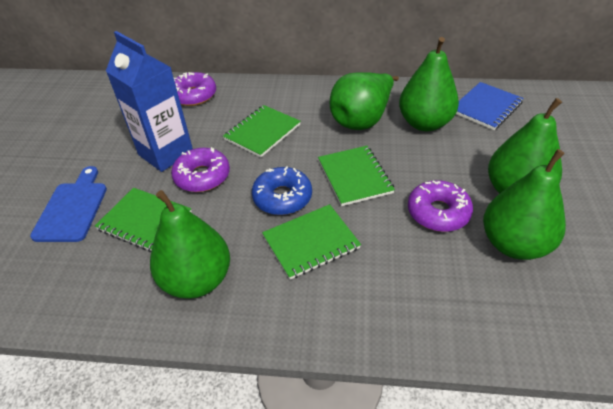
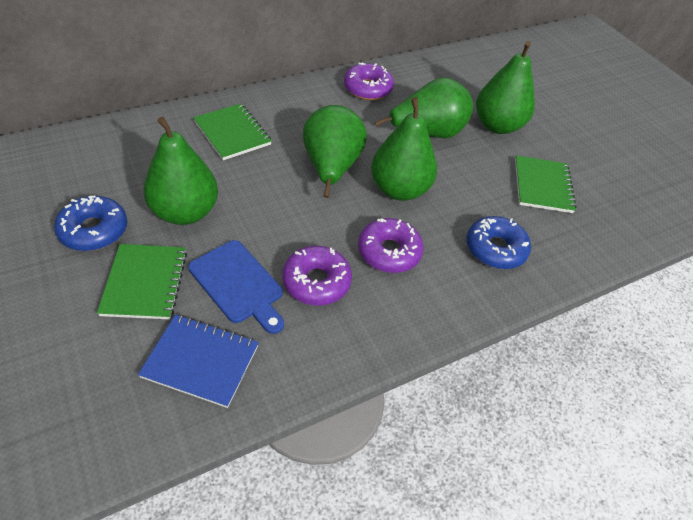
blue carton: 1 -> 0
blue donut: 1 -> 2
green notebook: 4 -> 3

